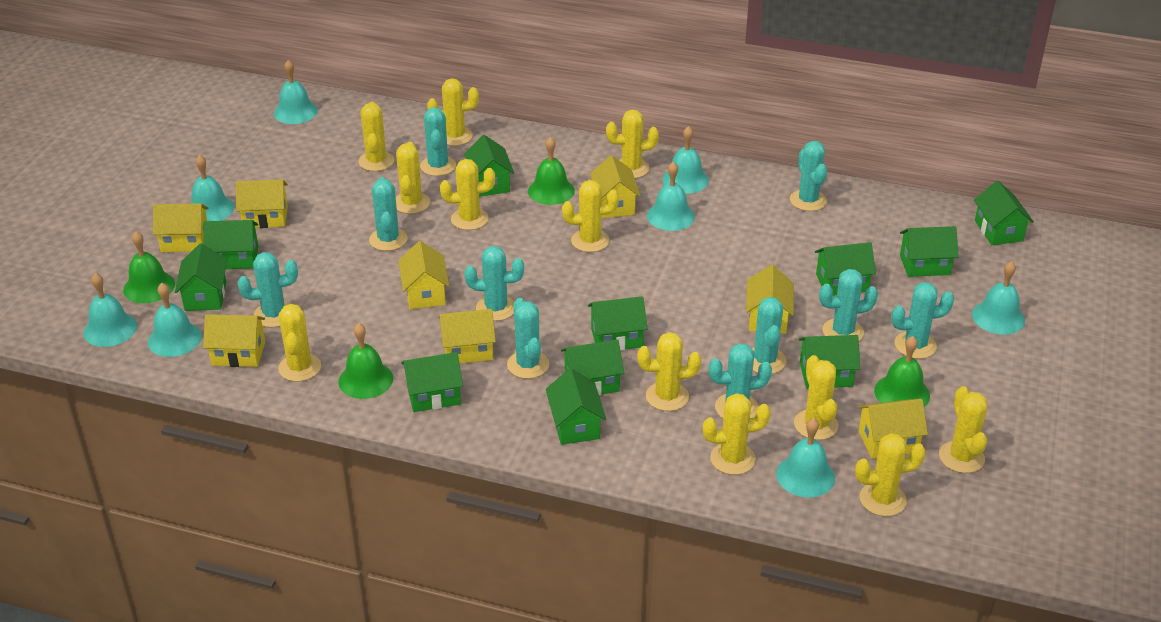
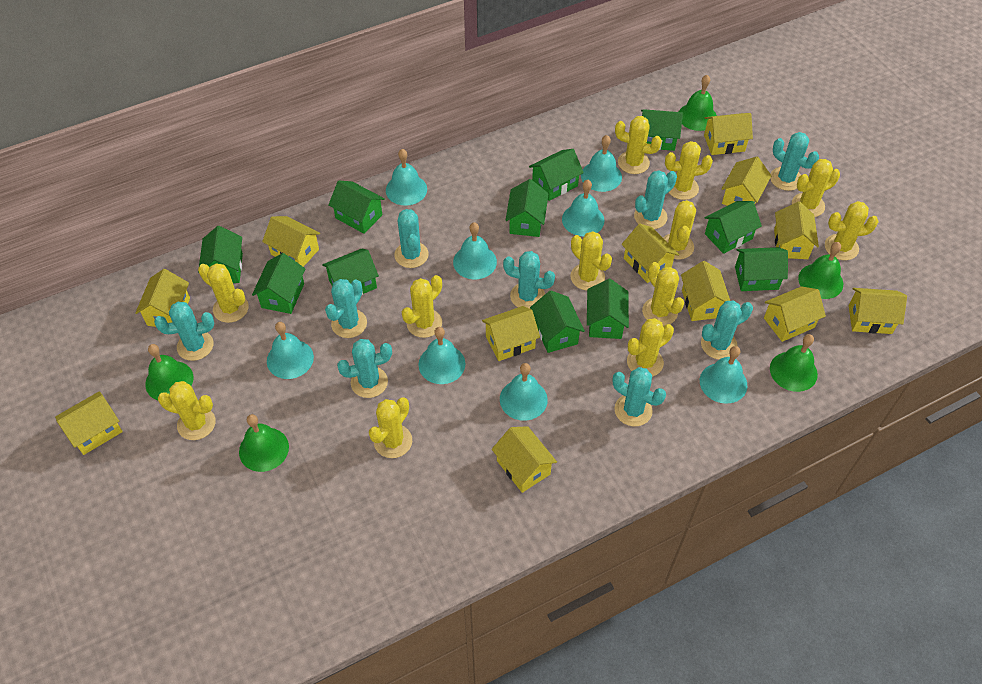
green bell: 4 -> 5
turquoise cactus: 10 -> 9
yellow house: 8 -> 12

